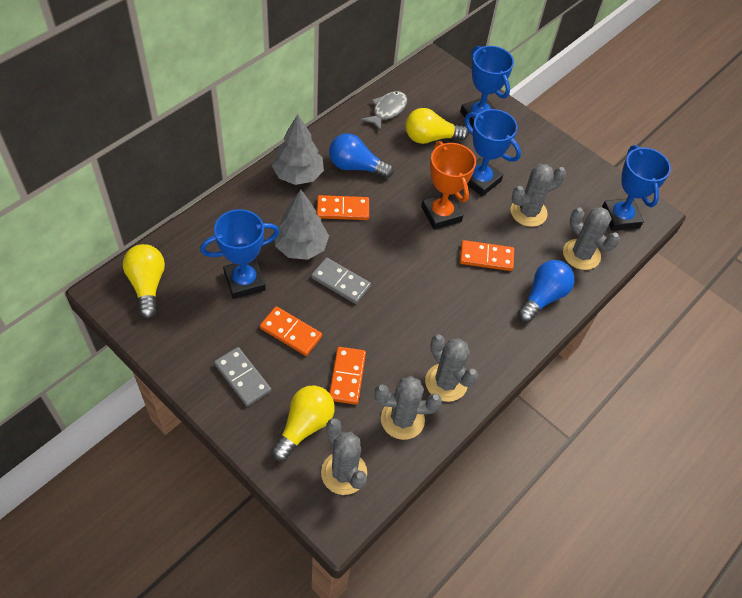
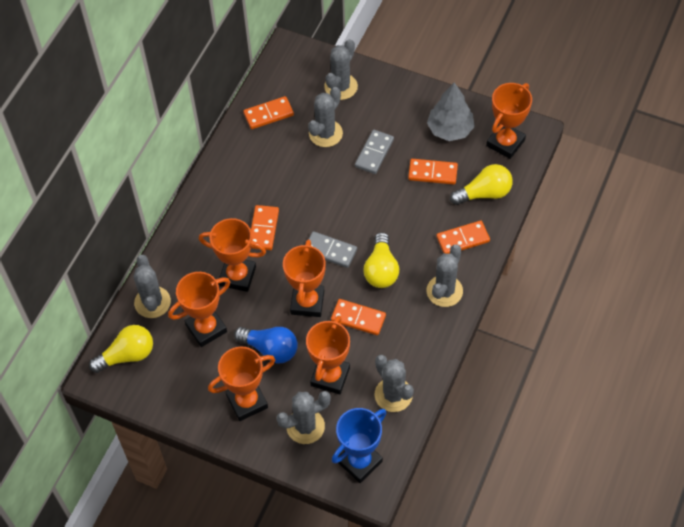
blue light bulb: 2 -> 1
blue trophy: 4 -> 1
grey cactus: 5 -> 6
grey fish: 1 -> 0
grey tree: 2 -> 1
orange domino: 4 -> 5
orange trophy: 1 -> 6

